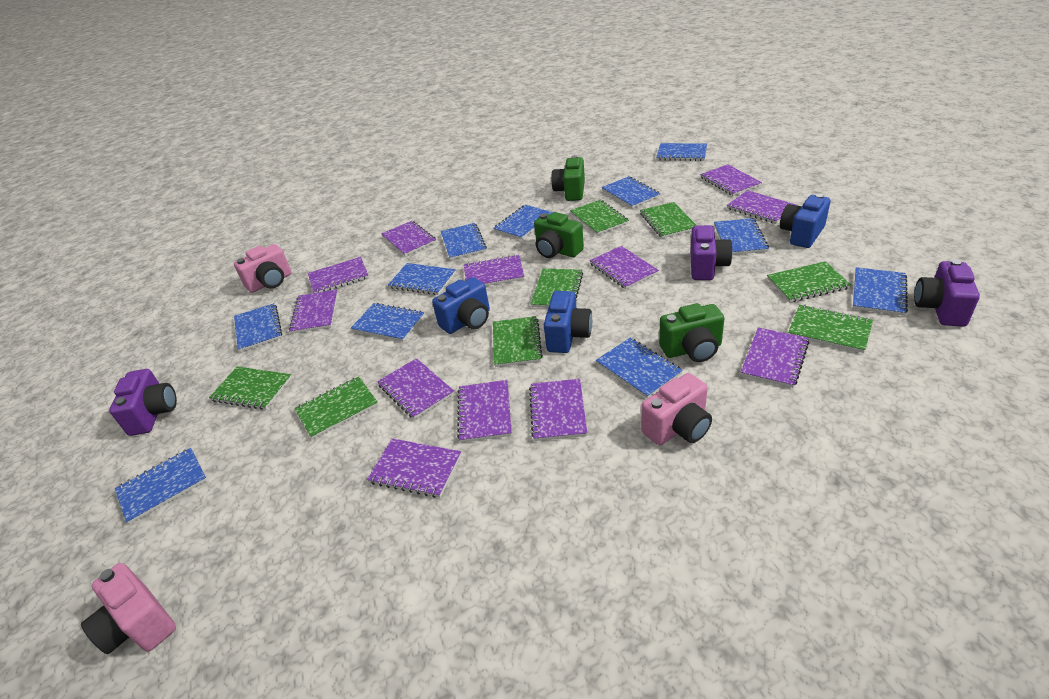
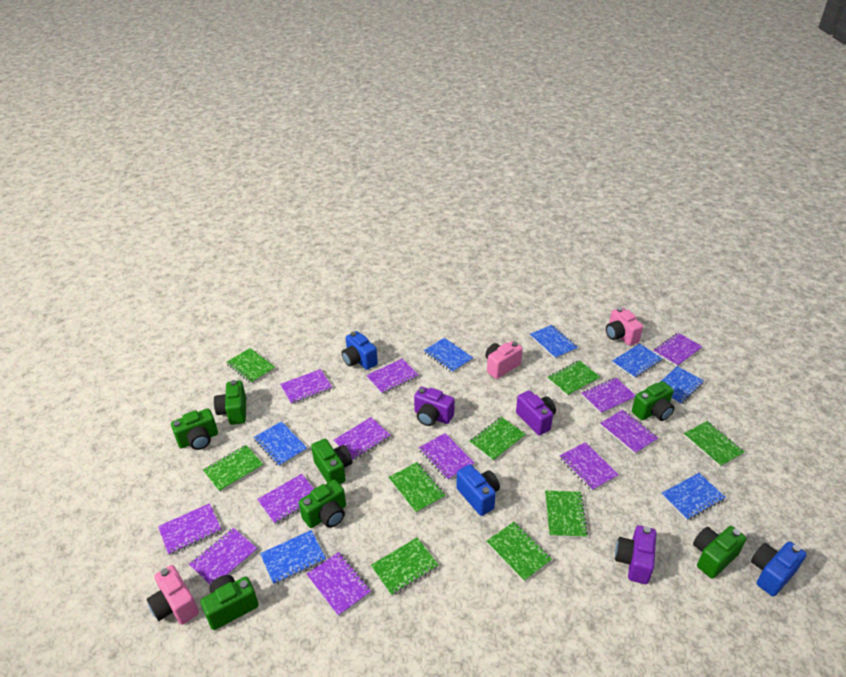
blue notebook: 11 -> 7
green camera: 3 -> 7
green notebook: 8 -> 9

